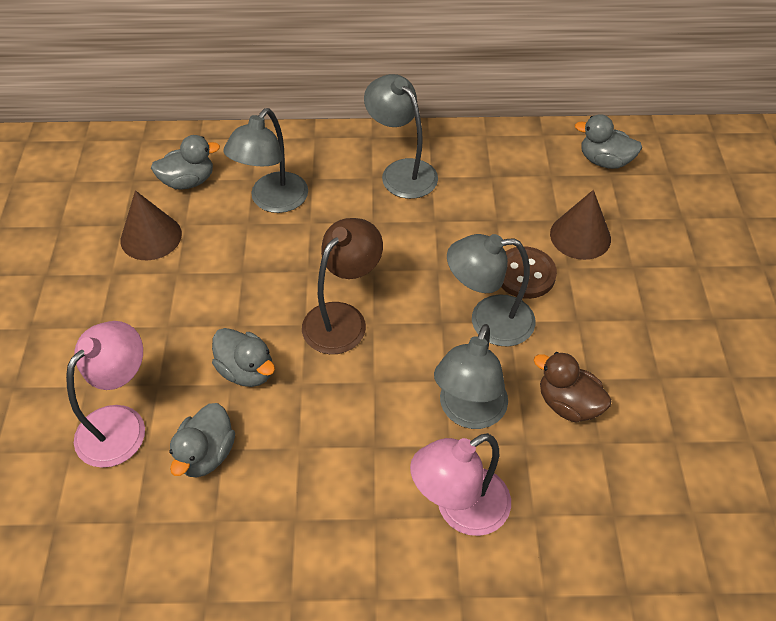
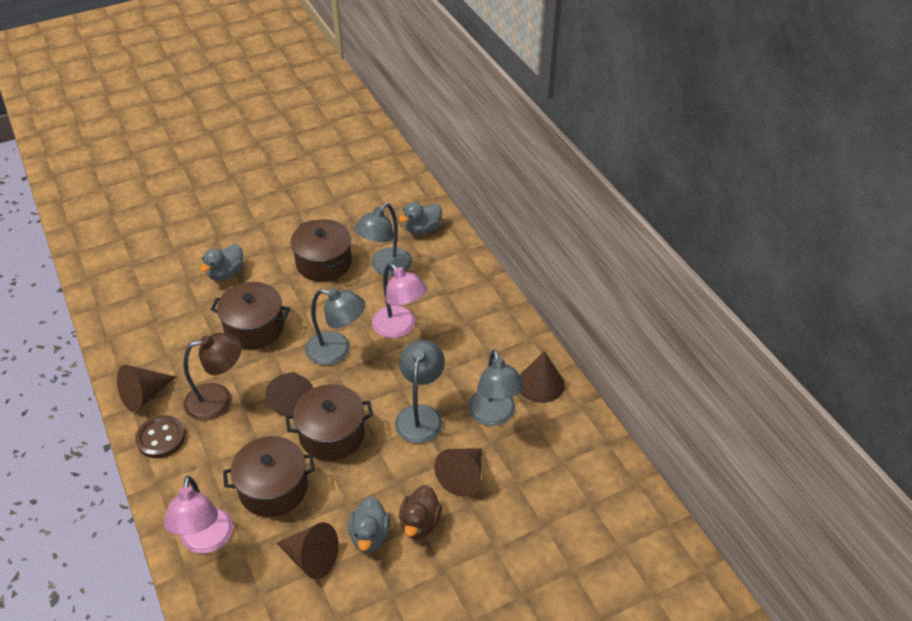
brown cone: 2 -> 5
brown pot: 0 -> 4
grey duck: 4 -> 3

